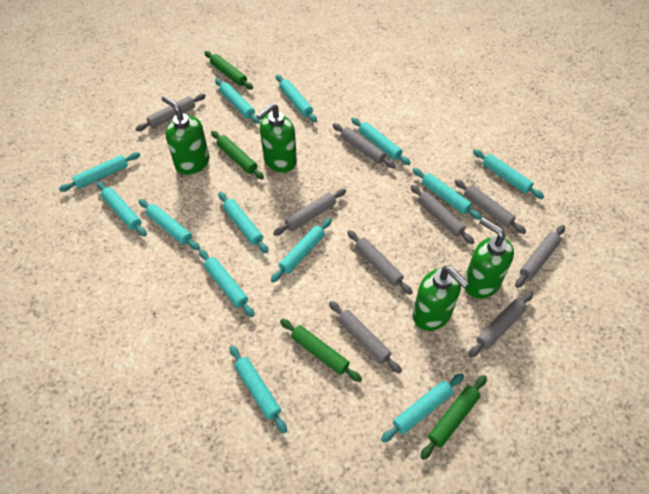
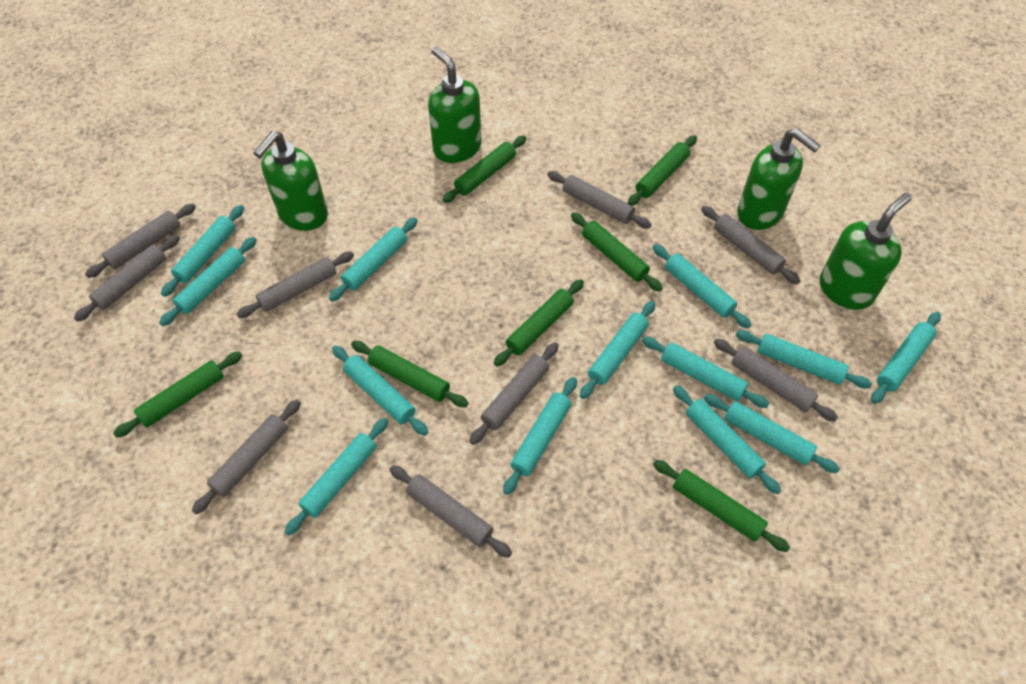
green rolling pin: 4 -> 7

